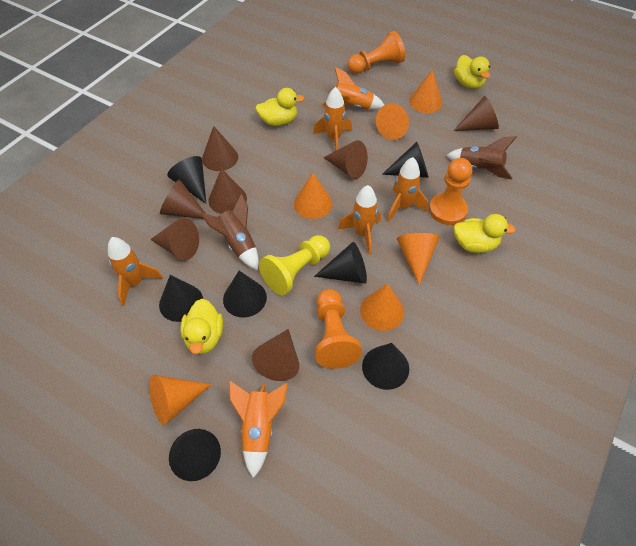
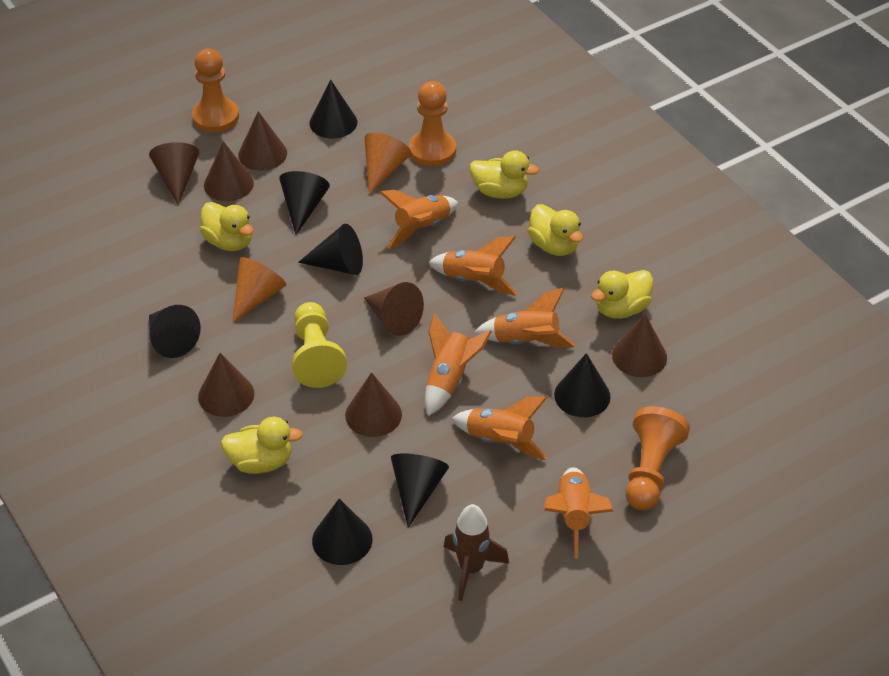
brown rocket: 2 -> 1
orange cone: 6 -> 2
yellow duck: 4 -> 5

